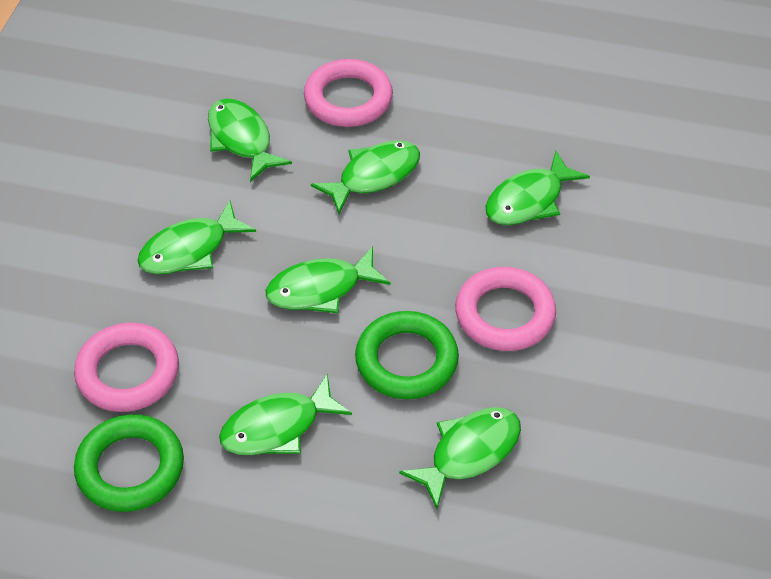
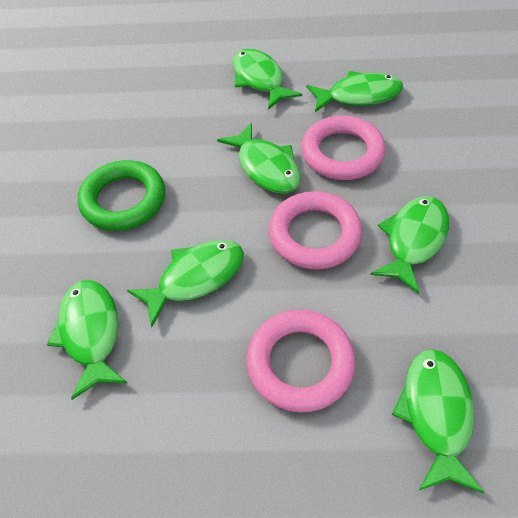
green ring: 2 -> 1

